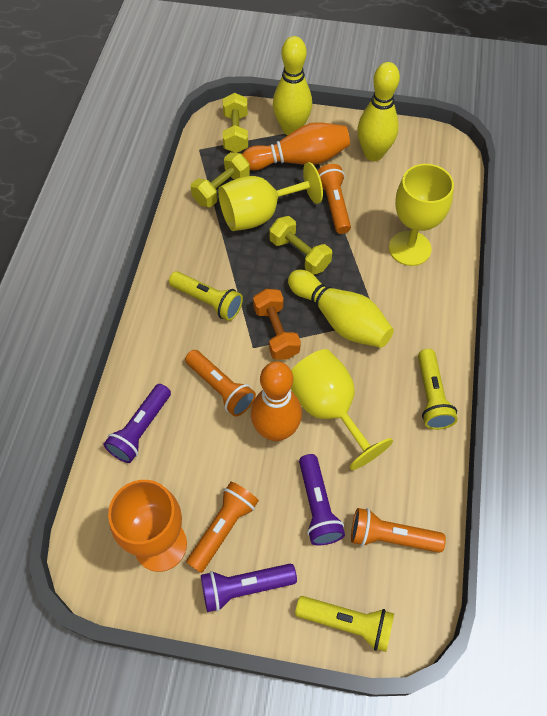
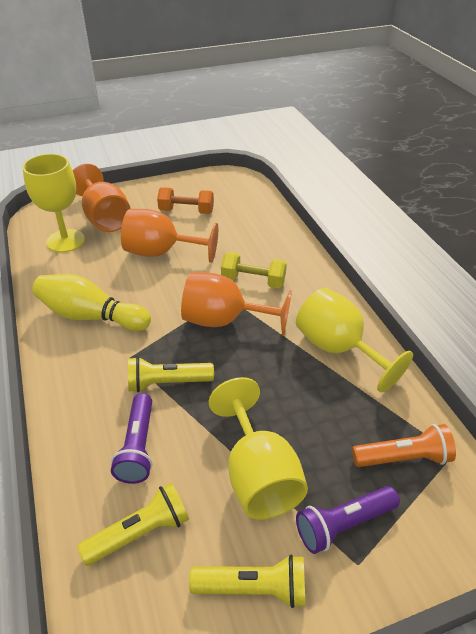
orange bowling pin: 2 -> 0
orange flashlight: 4 -> 1
orange goblet: 1 -> 3
purple flashlight: 3 -> 2
yellow bowling pin: 3 -> 1
yellow dumbbell: 3 -> 1

